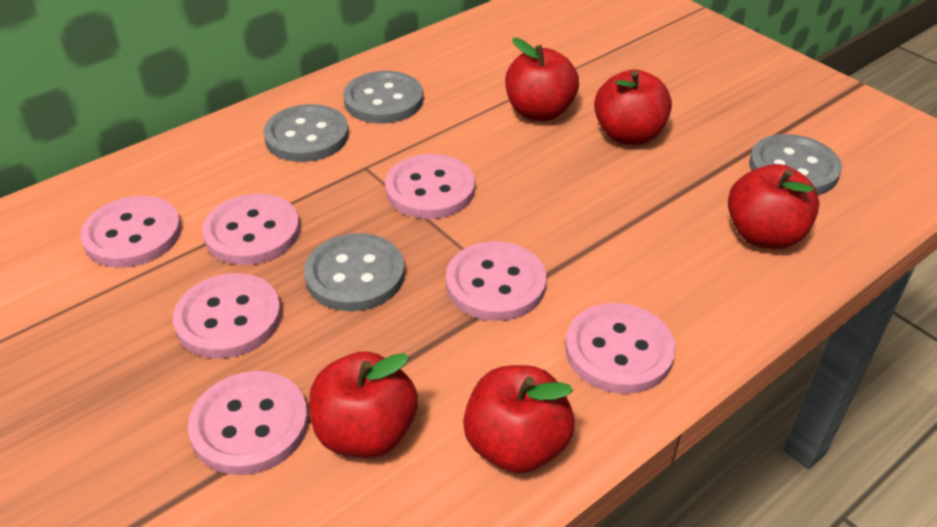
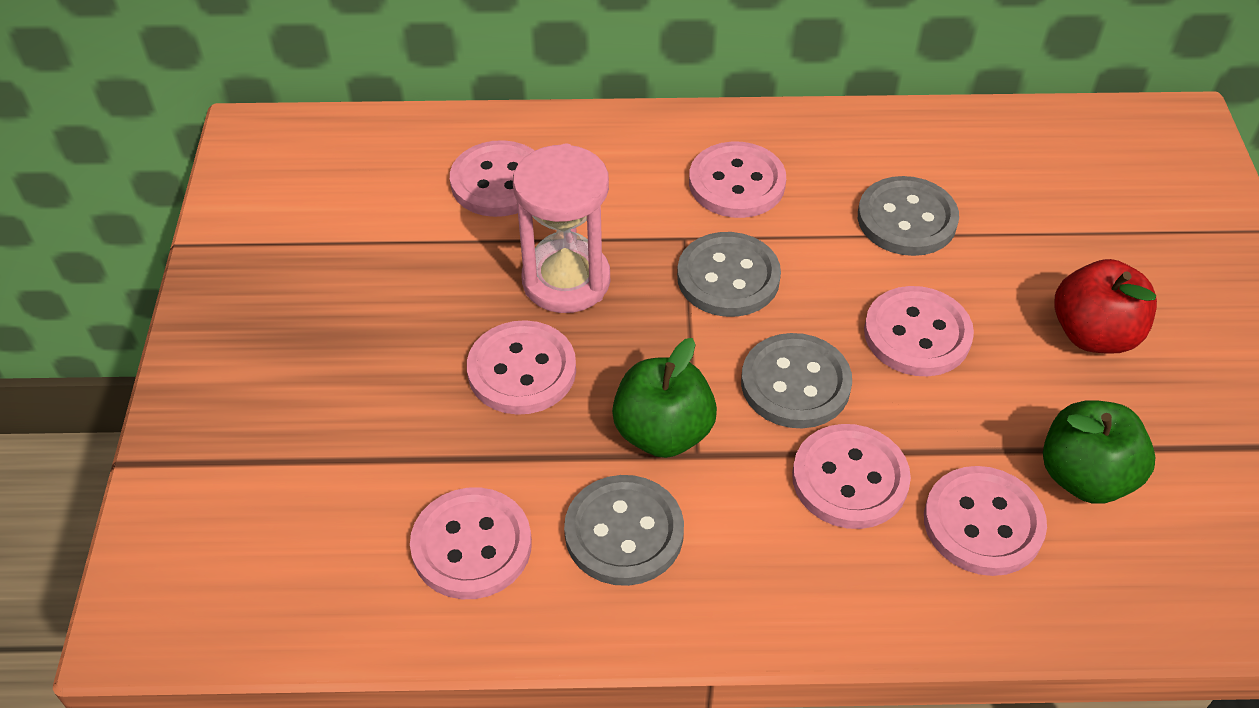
green apple: 0 -> 2
pink hourglass: 0 -> 1
red apple: 5 -> 1

